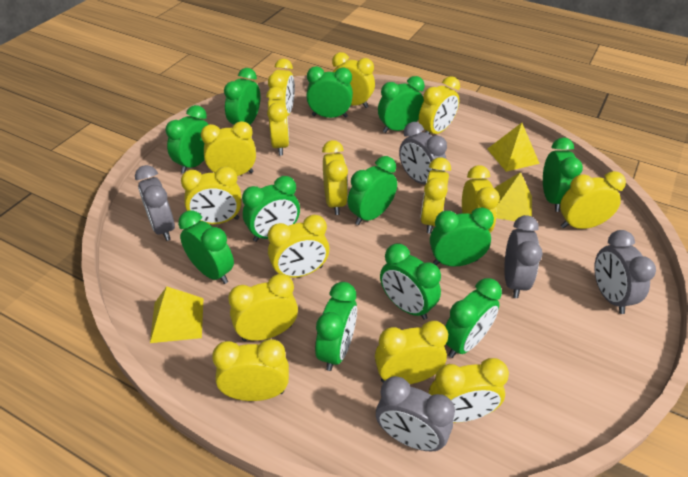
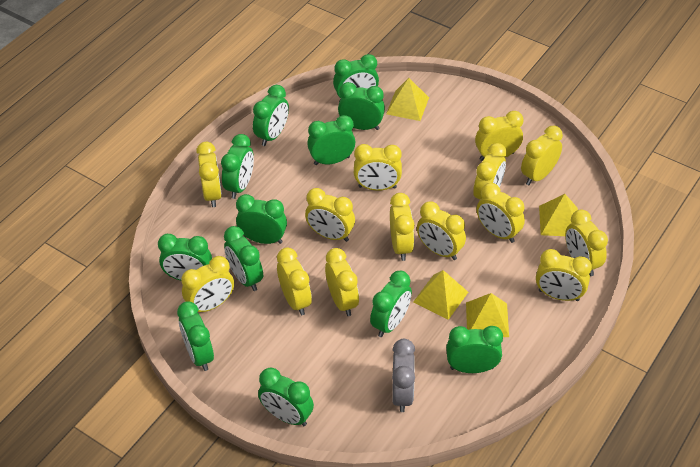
grey clock: 5 -> 1
yellow clock: 15 -> 14
yellow pyramid: 3 -> 4

